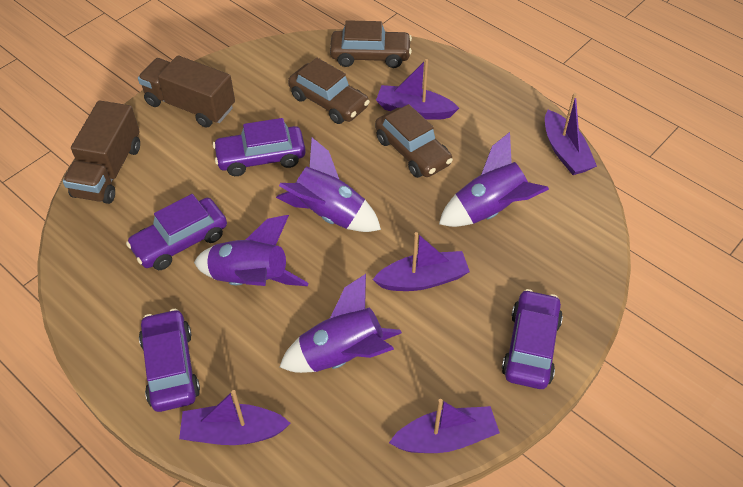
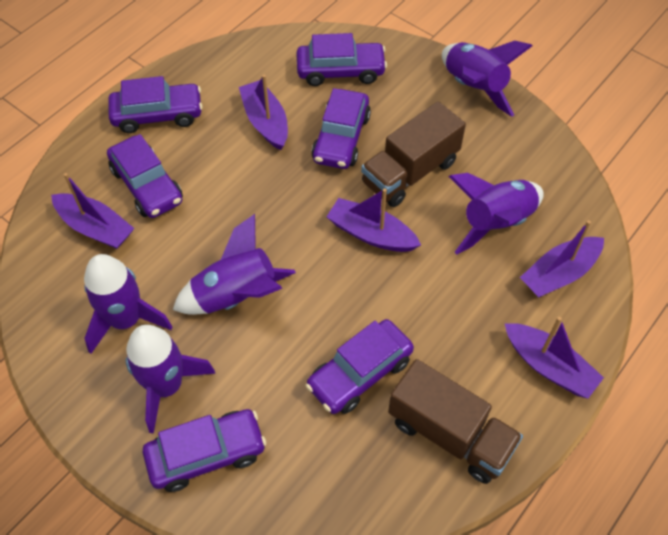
brown car: 3 -> 0
purple car: 4 -> 6
purple rocket: 4 -> 5

